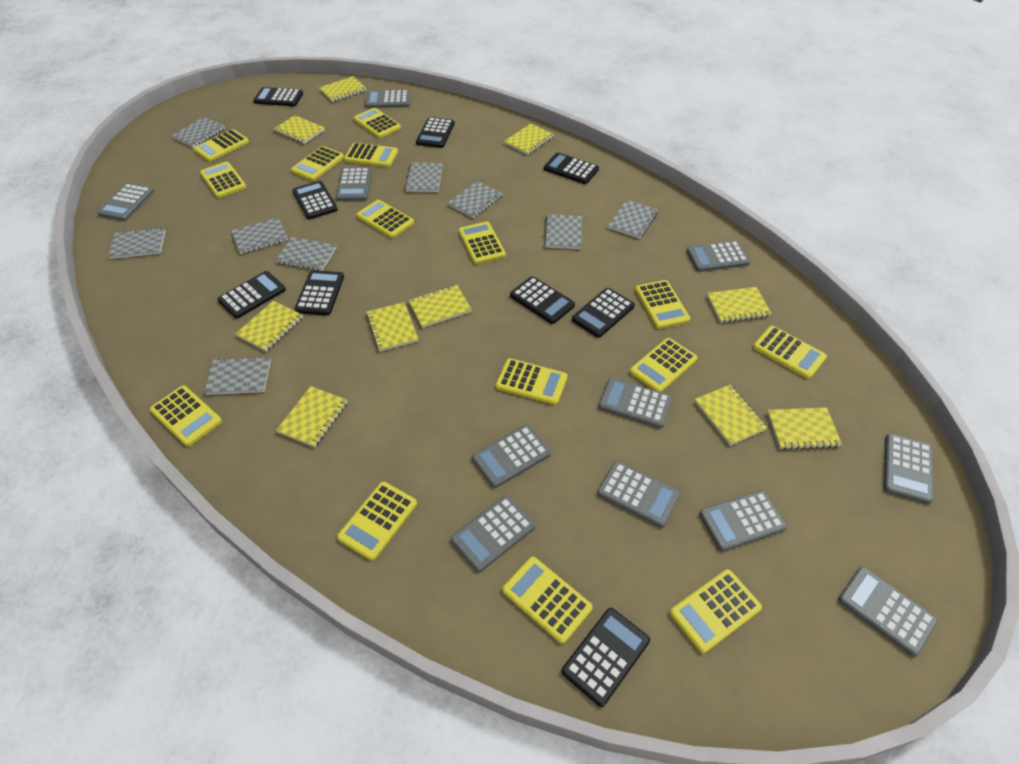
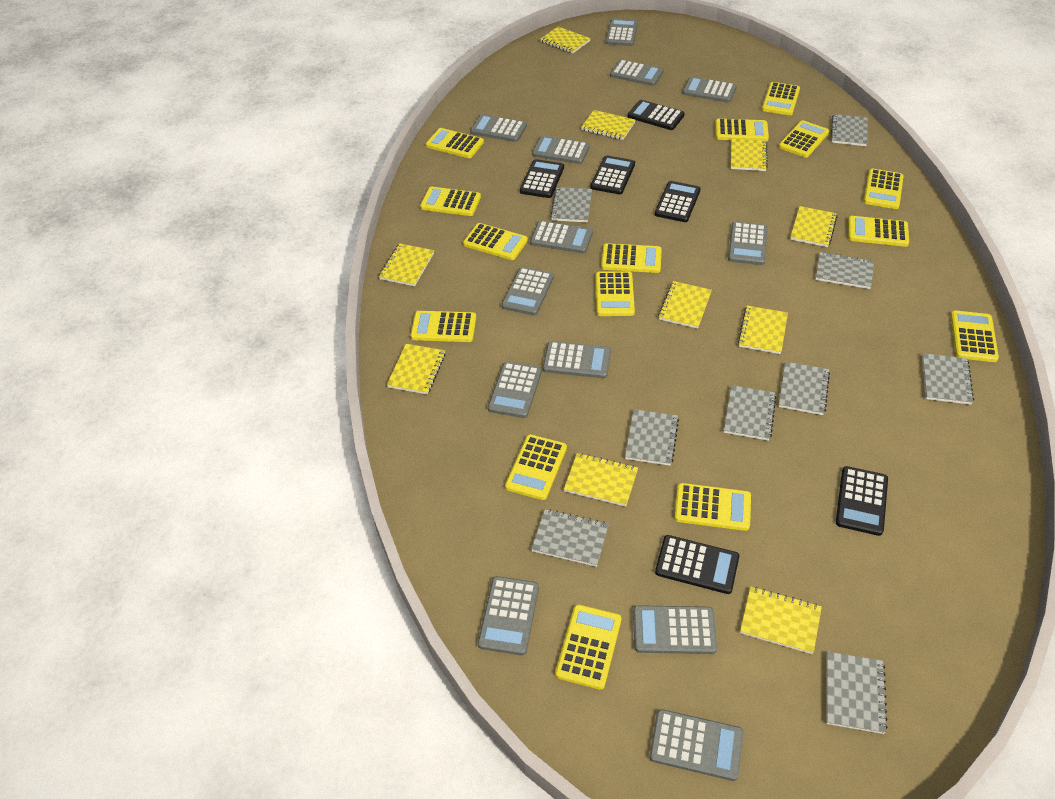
black calculator: 9 -> 6
grey calculator: 11 -> 13

